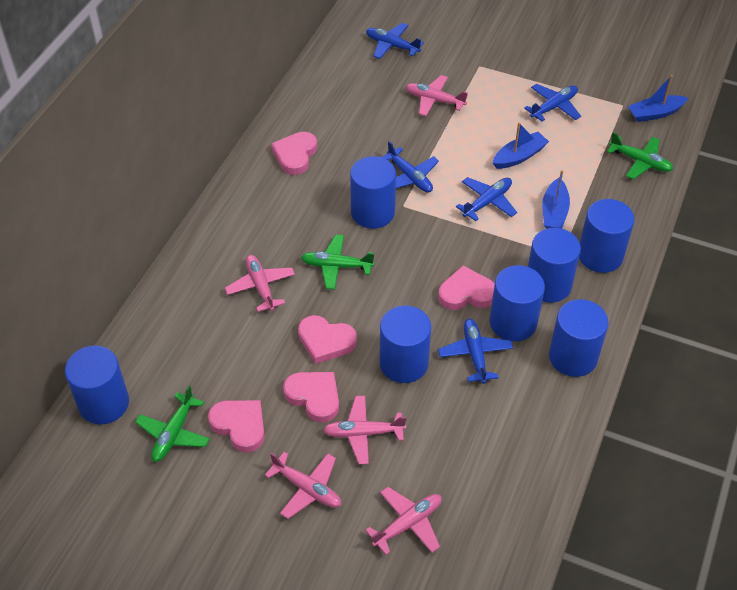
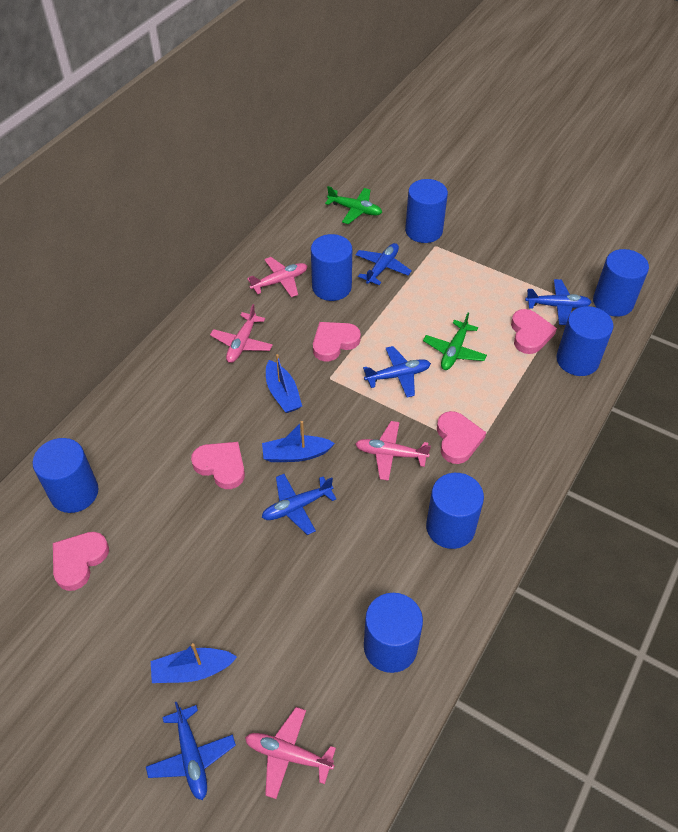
green plane: 3 -> 2
pink plane: 5 -> 4

